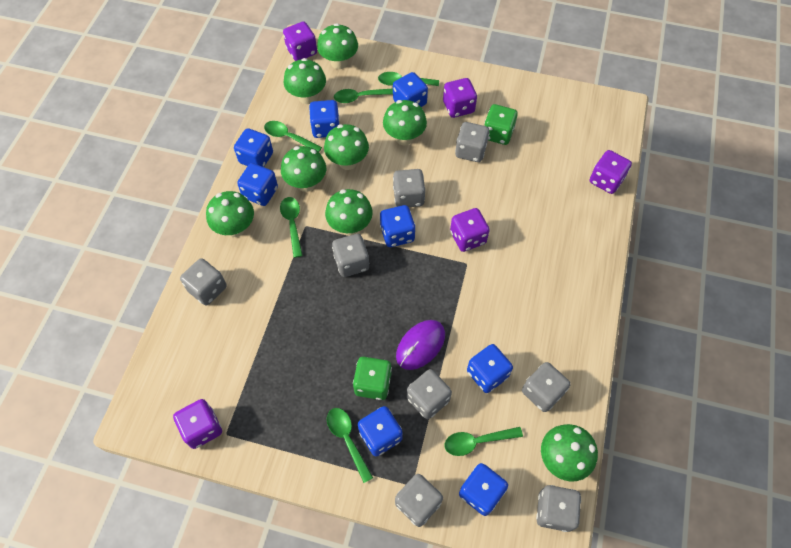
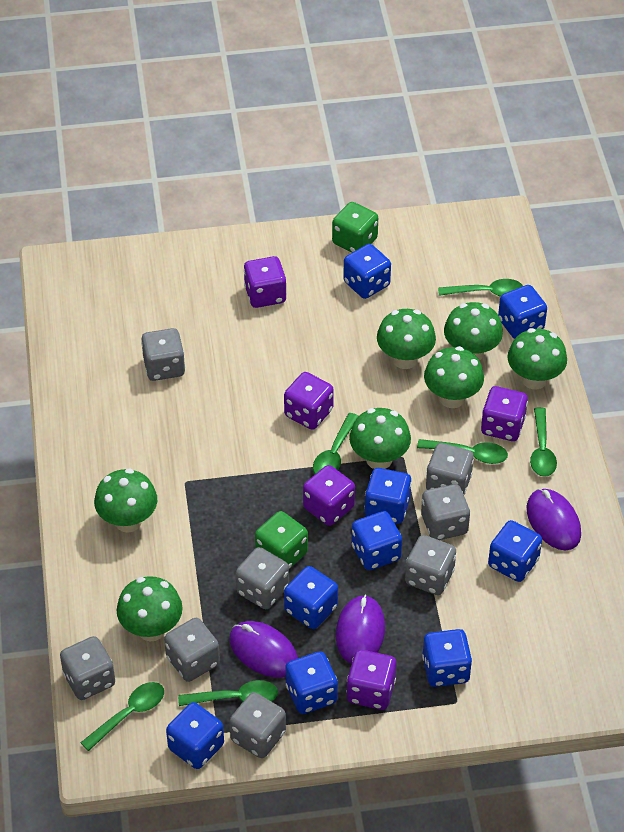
blue dice: 8 -> 9
green mushroom: 8 -> 7
purple mouse: 1 -> 3

